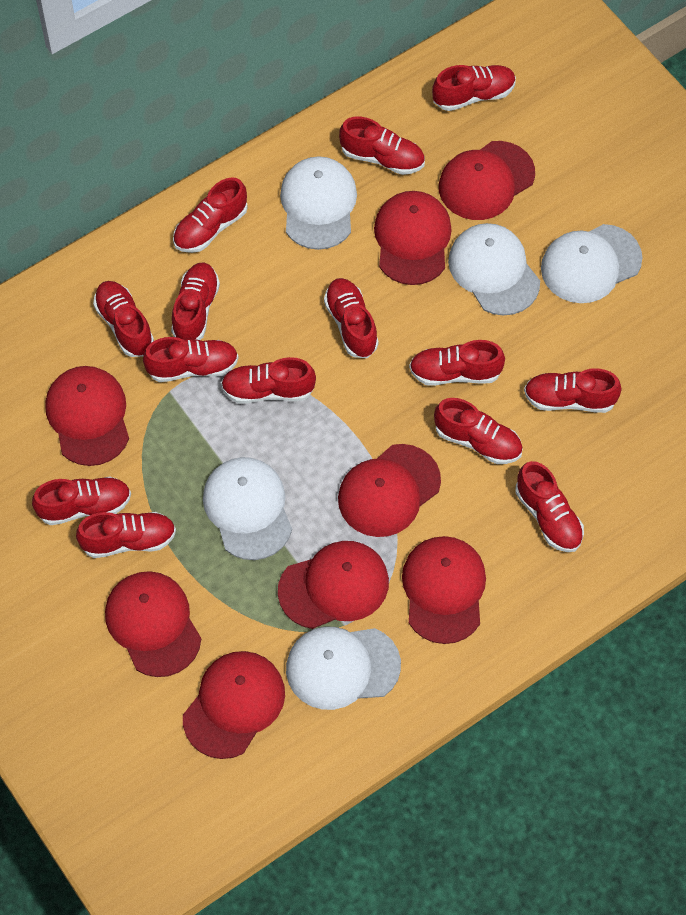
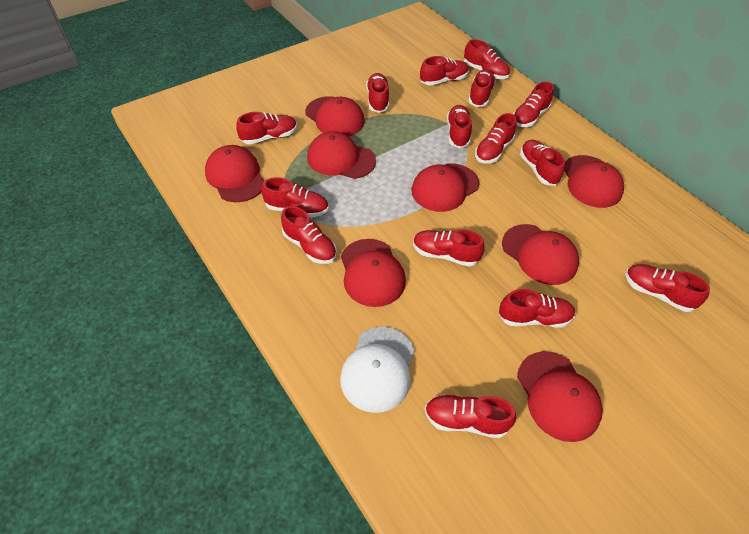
red shoe: 14 -> 15
white cap: 5 -> 1

